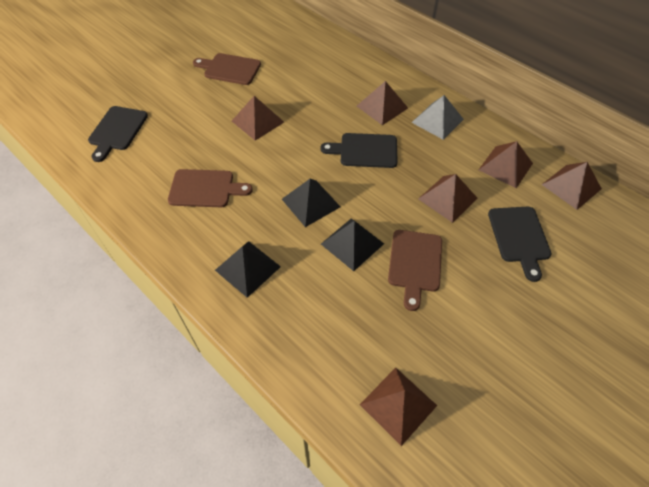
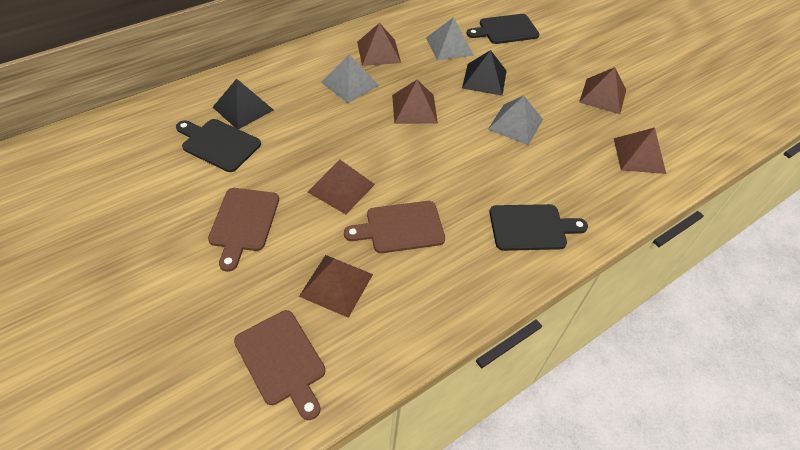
black pyramid: 3 -> 2
grey pyramid: 1 -> 3

